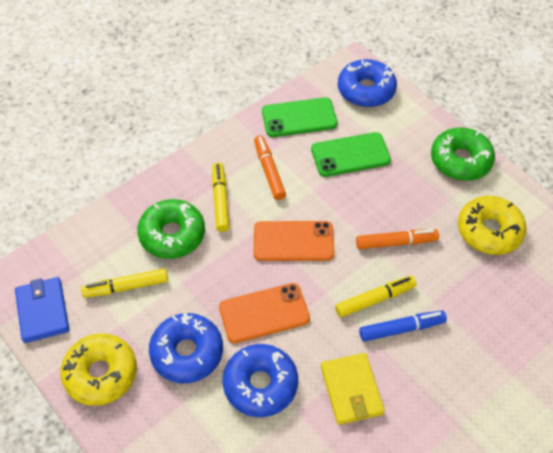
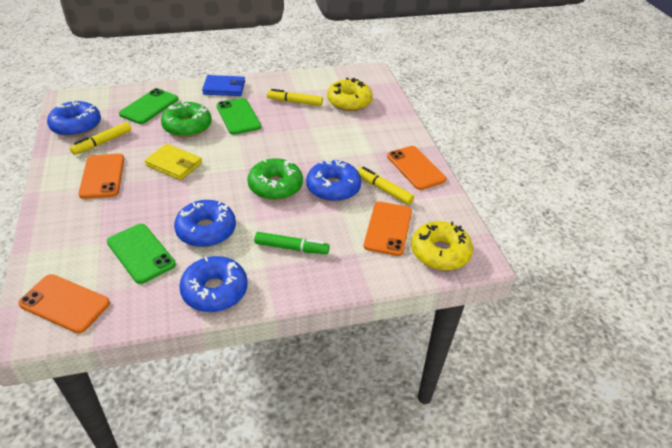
blue donut: 3 -> 4
blue marker: 1 -> 0
green marker: 0 -> 1
green phone: 2 -> 3
orange marker: 2 -> 0
orange phone: 2 -> 4

